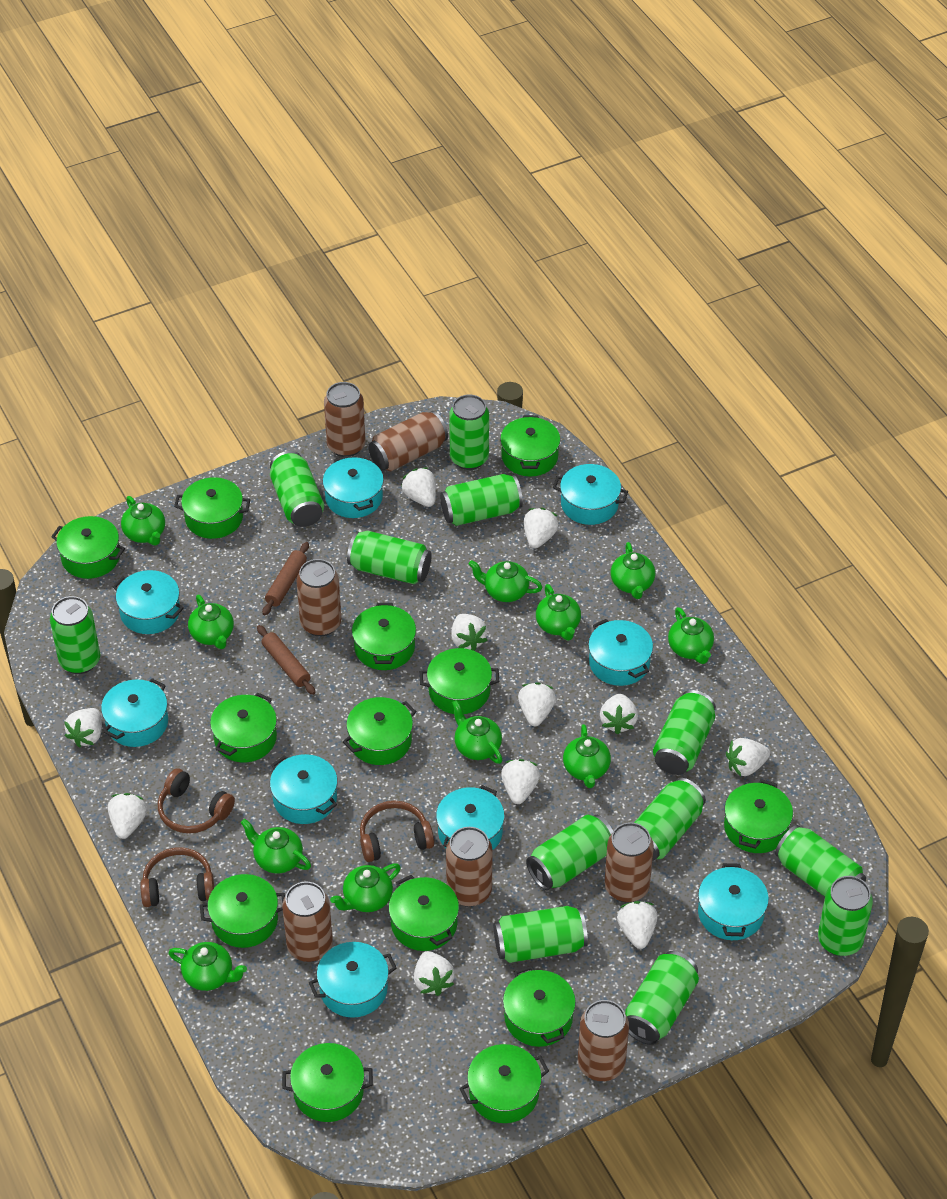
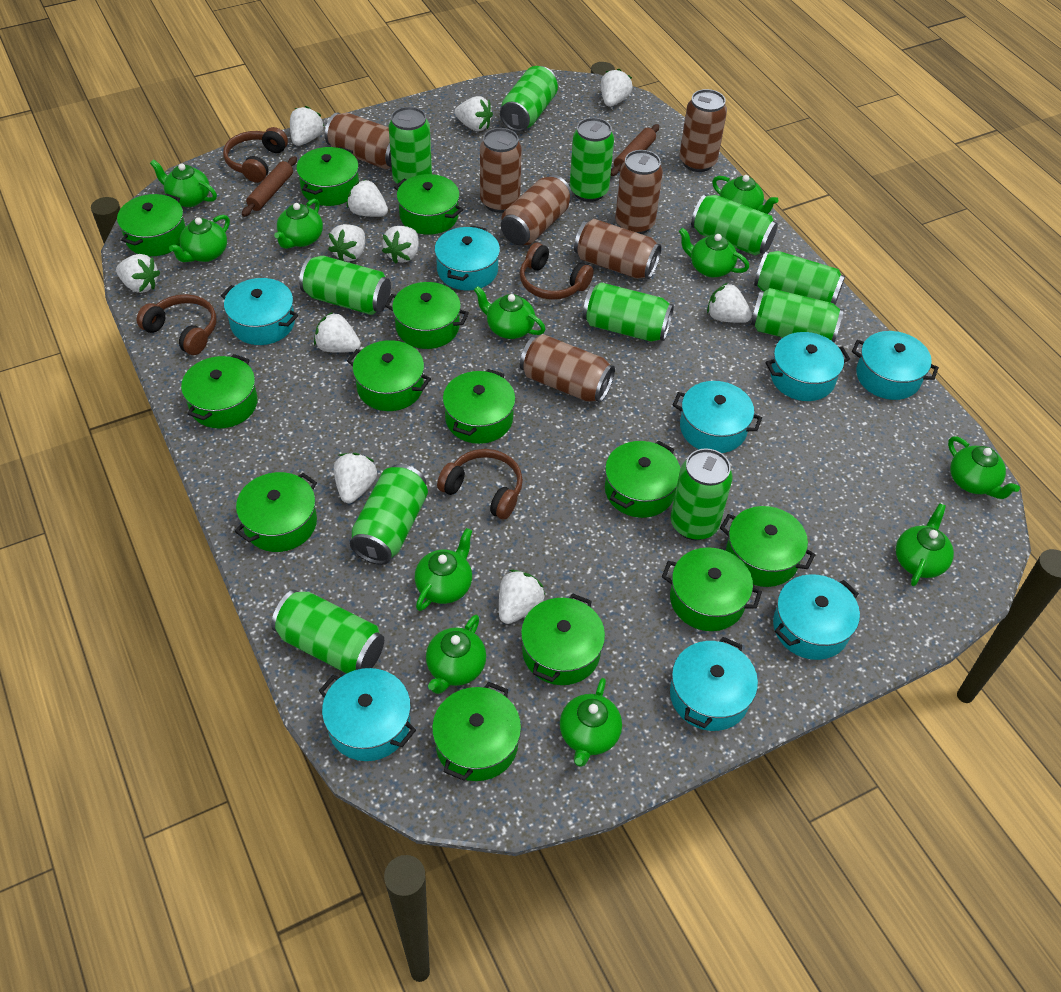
brown headphones: 3 -> 4
green can: 12 -> 11
turquoise pot: 9 -> 8

